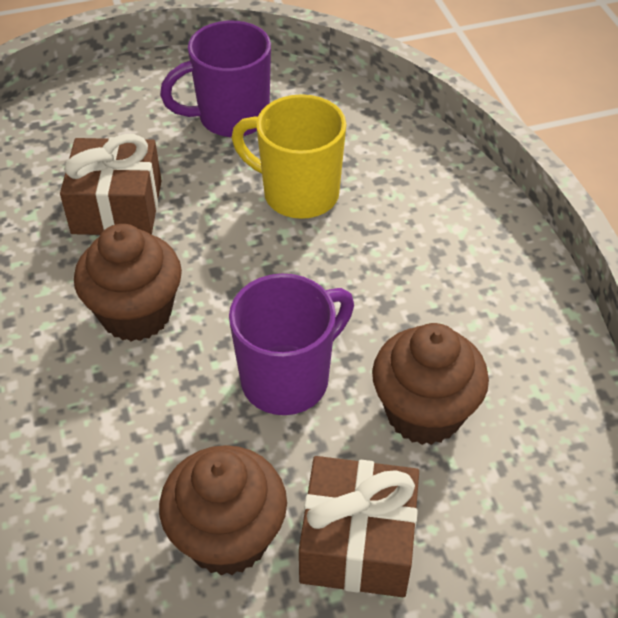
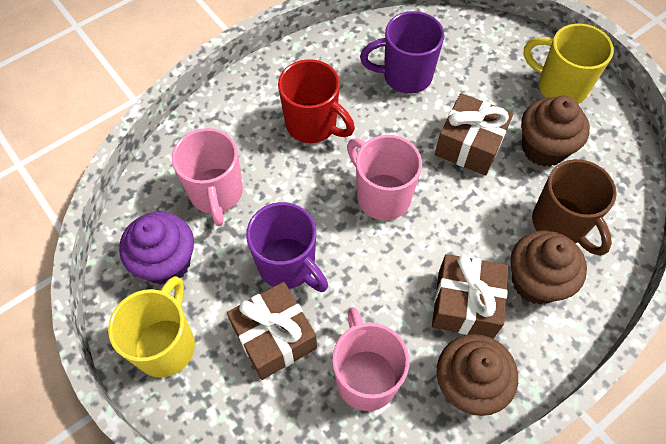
brown gift: 2 -> 3
brown mug: 0 -> 1
pink mug: 0 -> 3
purple cupcake: 0 -> 1
red mug: 0 -> 1
yellow mug: 1 -> 2

